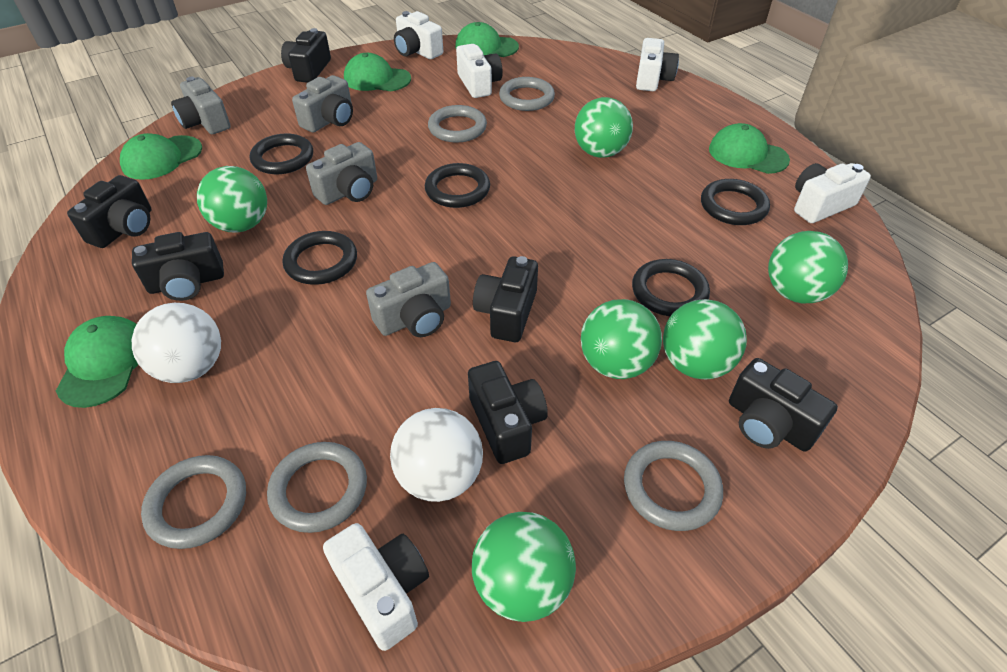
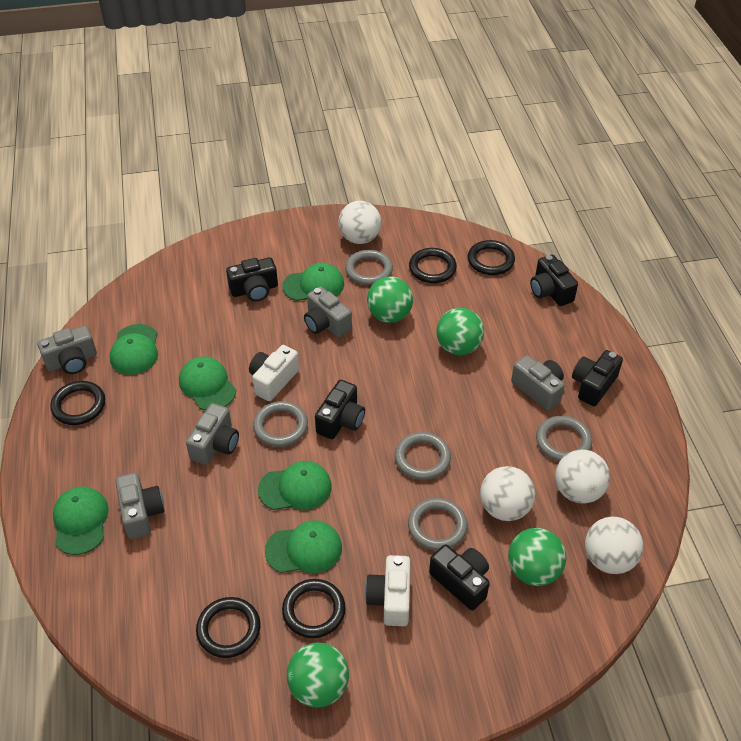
black camera: 6 -> 5
green ball: 6 -> 4
green cap: 5 -> 6
grey camera: 4 -> 5
white ball: 2 -> 4
white camera: 5 -> 2

